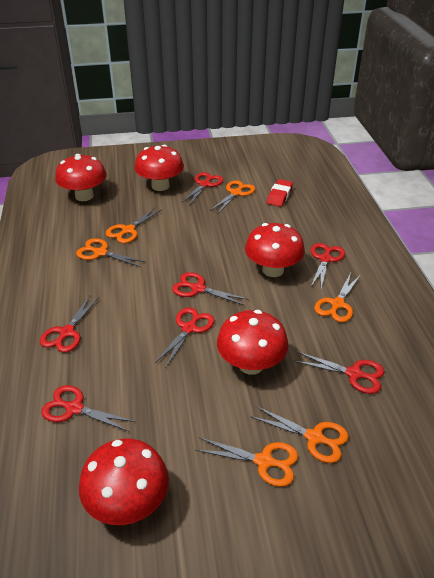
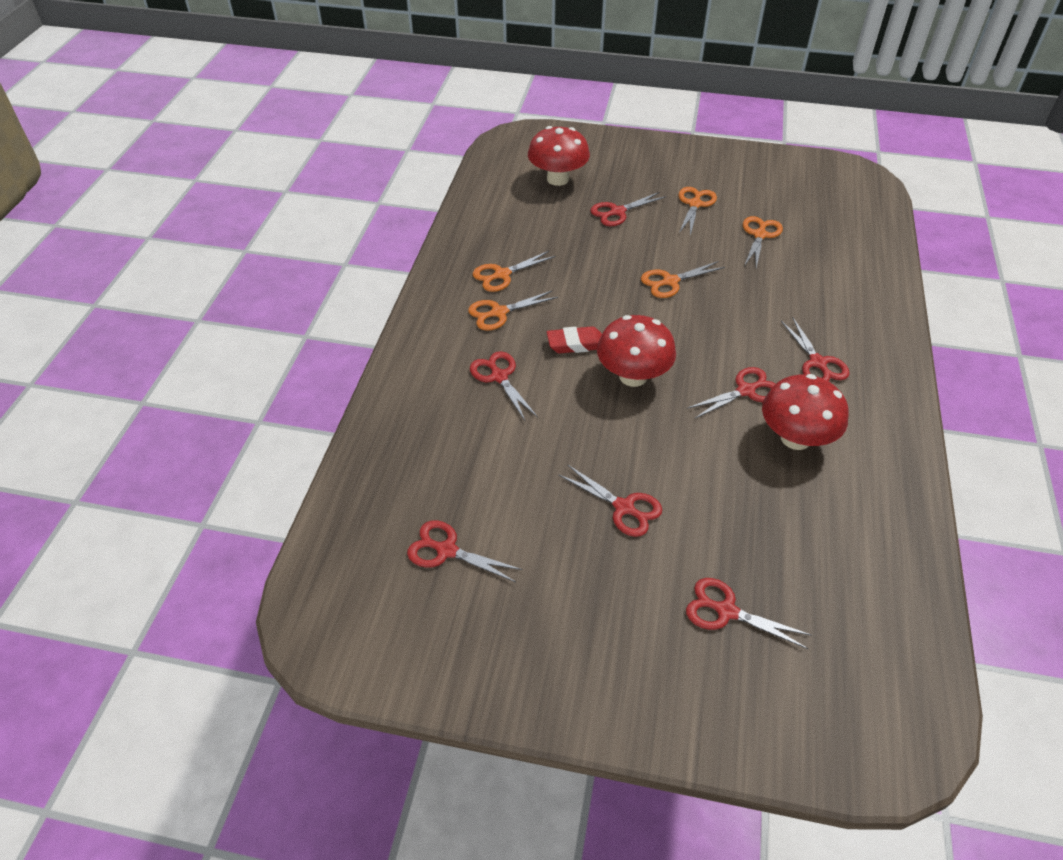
orange scissors: 6 -> 5
red mushroom: 5 -> 3

